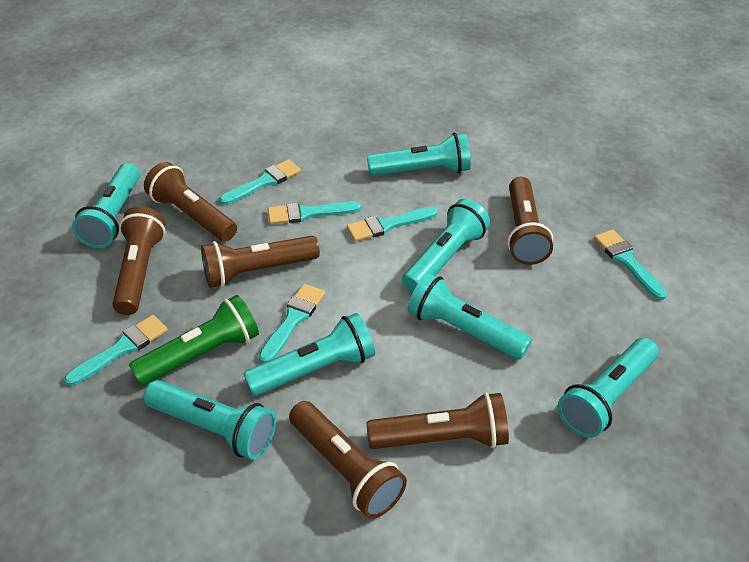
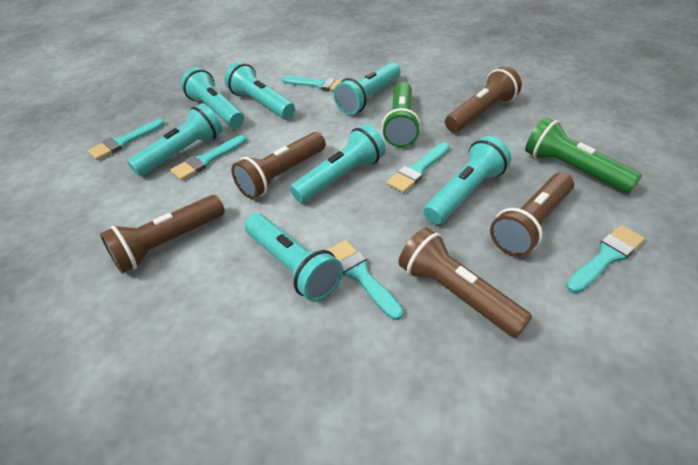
brown flashlight: 6 -> 5
green flashlight: 1 -> 2

